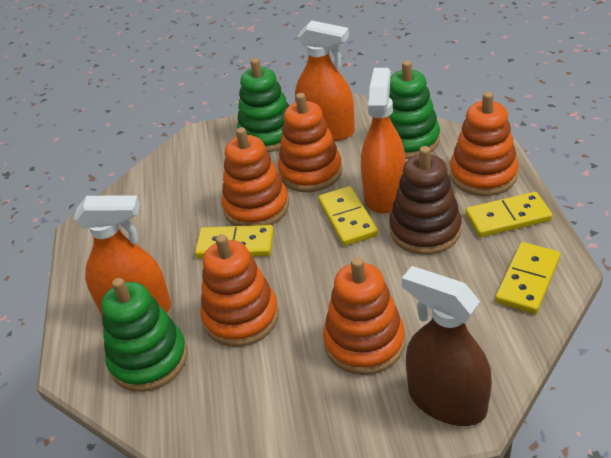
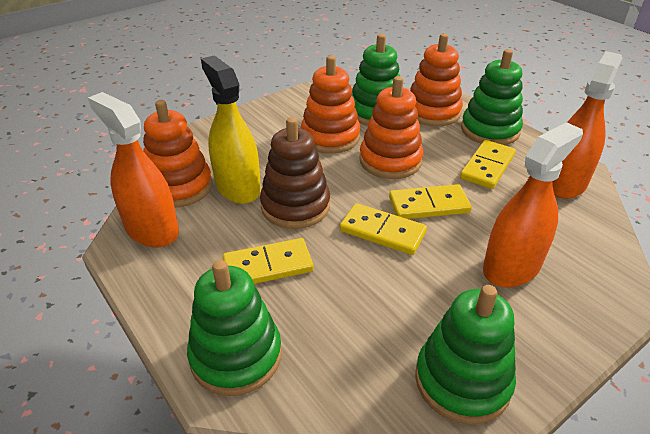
brown spray bottle: 1 -> 0
green stacking toy: 3 -> 4
orange stacking toy: 5 -> 4
yellow spray bottle: 0 -> 1

